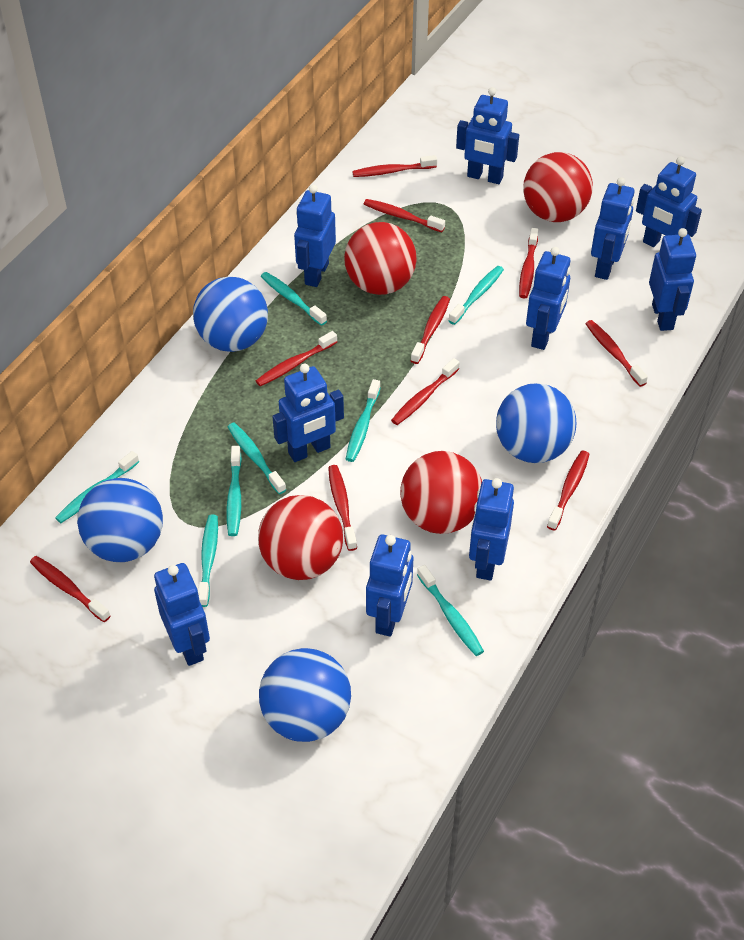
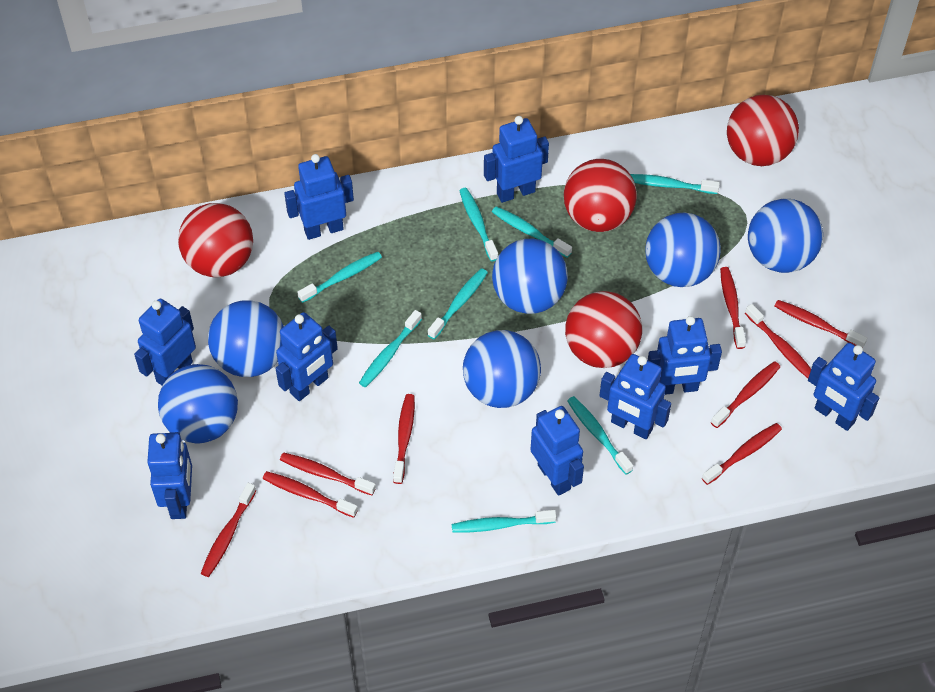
blue ball: 4 -> 6
blue robot: 10 -> 9
red toothbrush: 10 -> 9

